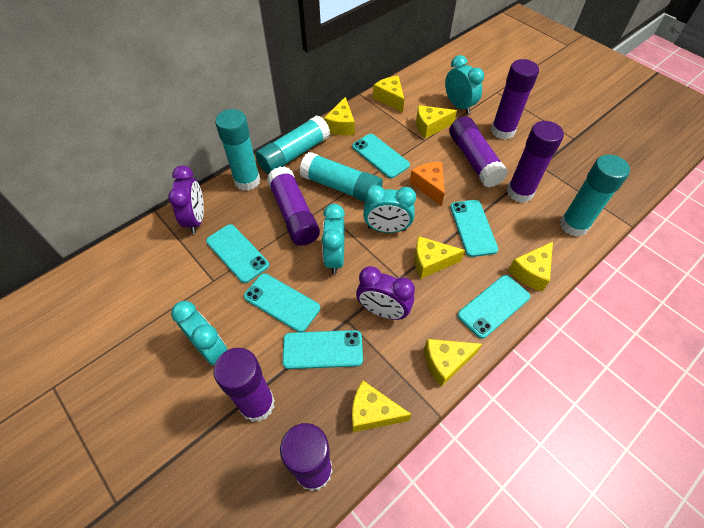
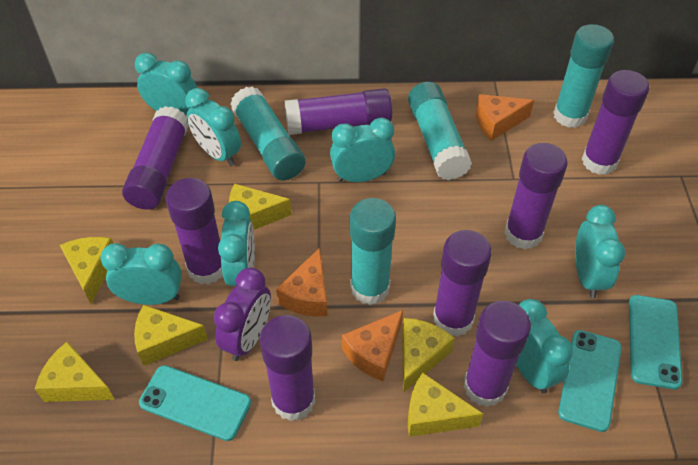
orange cheese: 1 -> 3
purple clock: 2 -> 1
purple glue stick: 6 -> 8
turquoise clock: 4 -> 7
turquoise phone: 6 -> 3
yellow cheese: 7 -> 6

